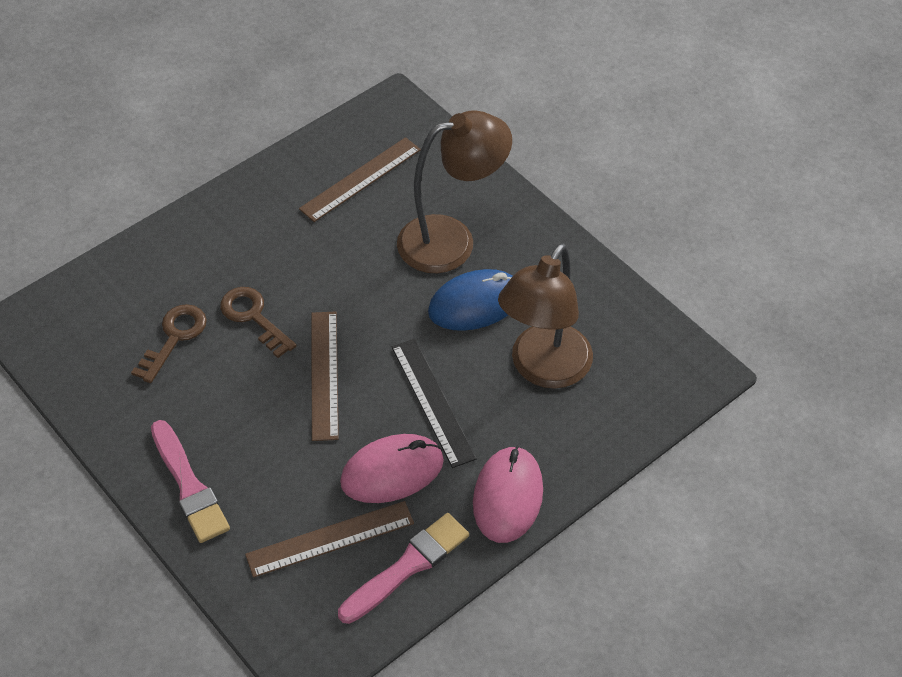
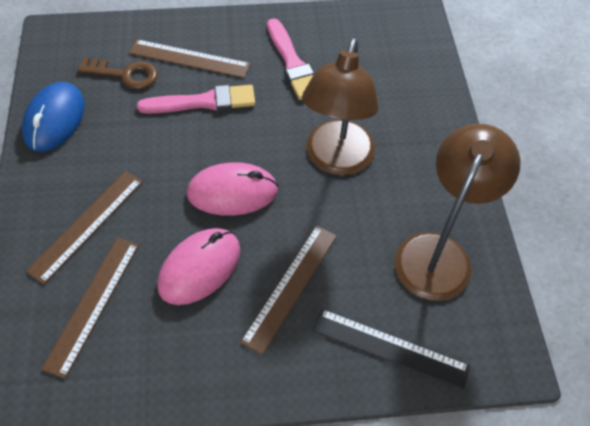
brown key: 2 -> 1
brown ruler: 3 -> 4

